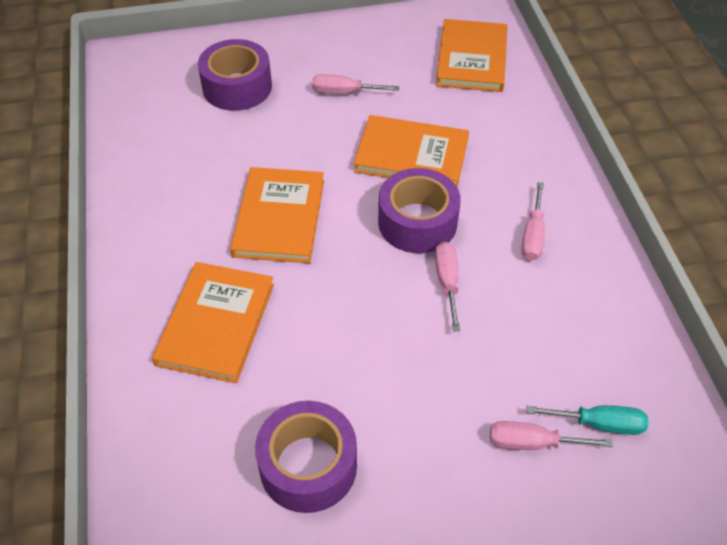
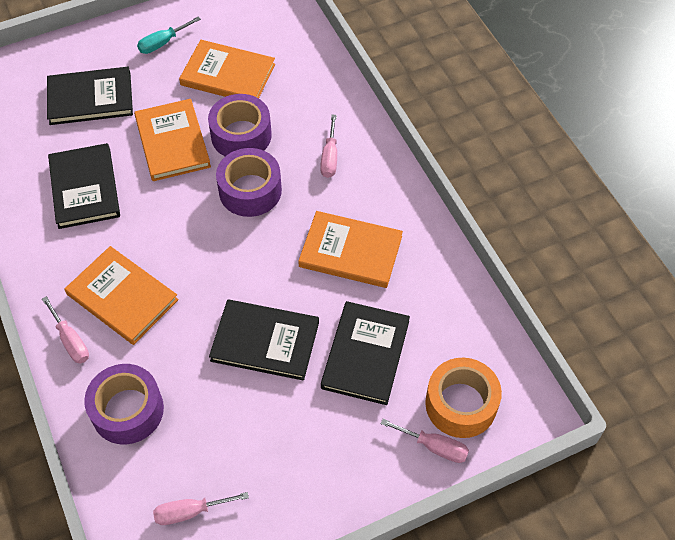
black book: 0 -> 4
orange tape: 0 -> 1

